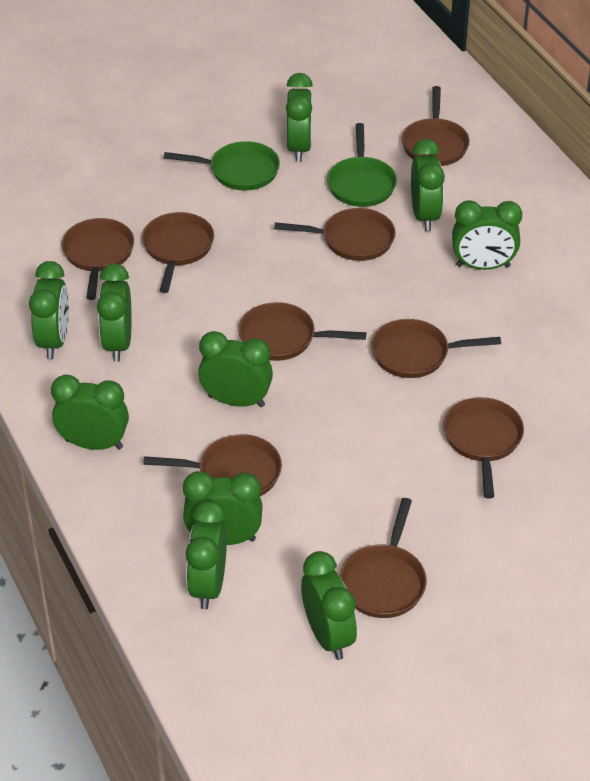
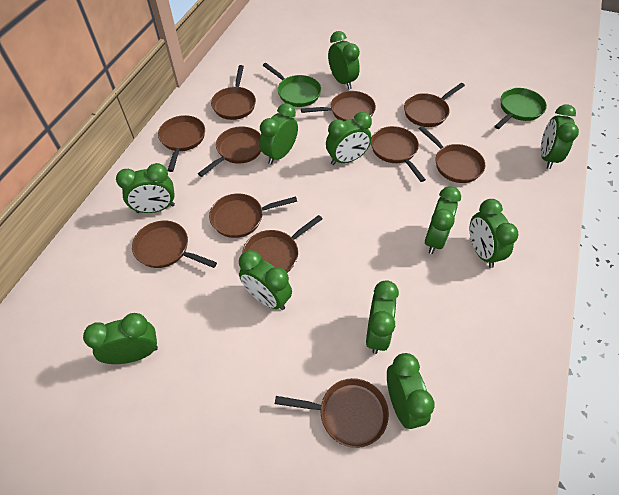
brown pan: 9 -> 11
green clock: 10 -> 11

